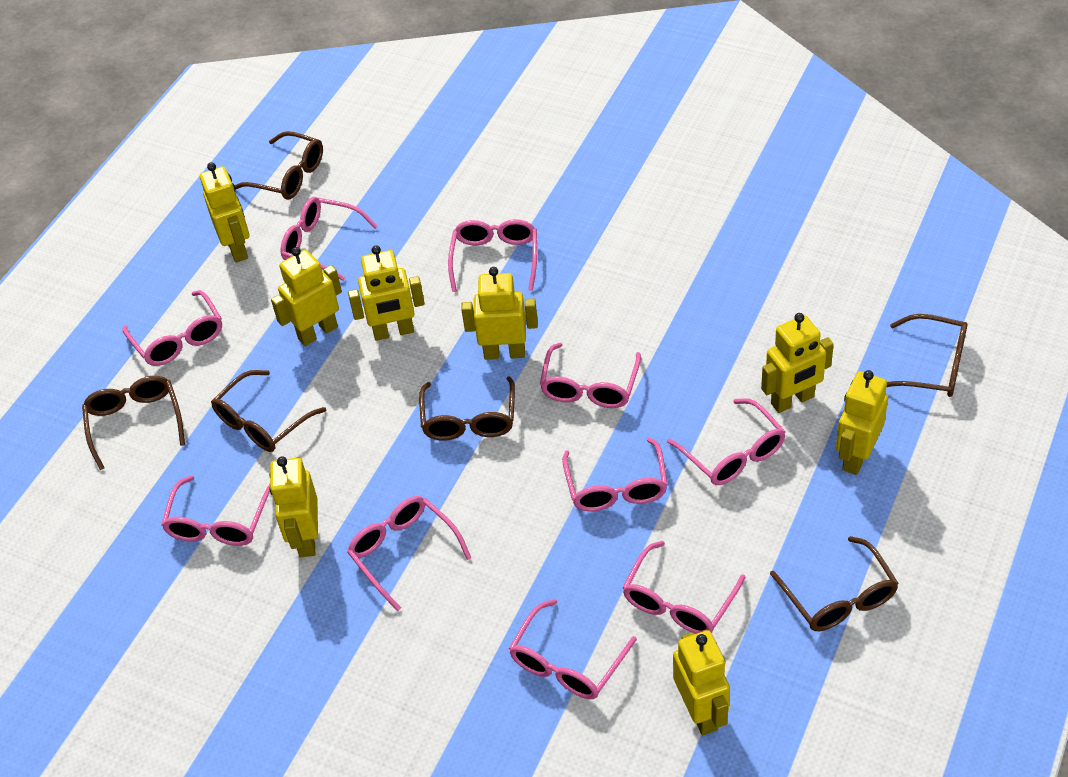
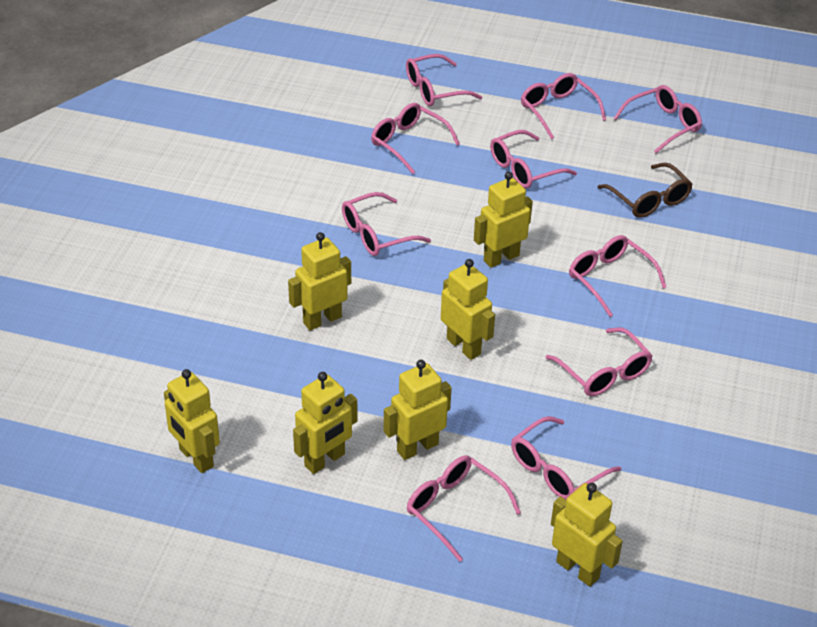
brown glasses: 6 -> 1
yellow robot: 8 -> 7

